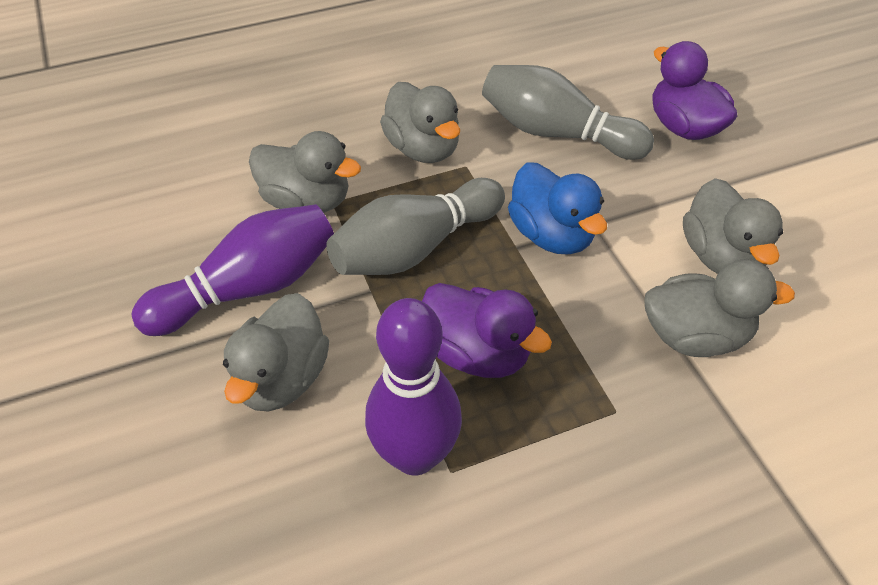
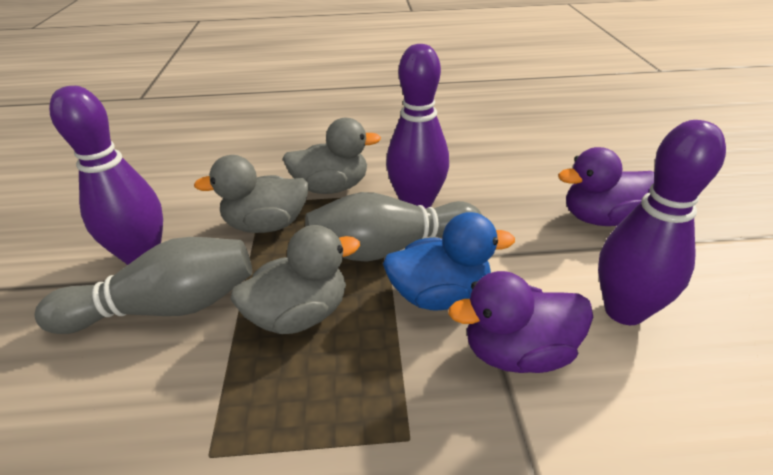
grey duck: 5 -> 3
purple bowling pin: 2 -> 3

